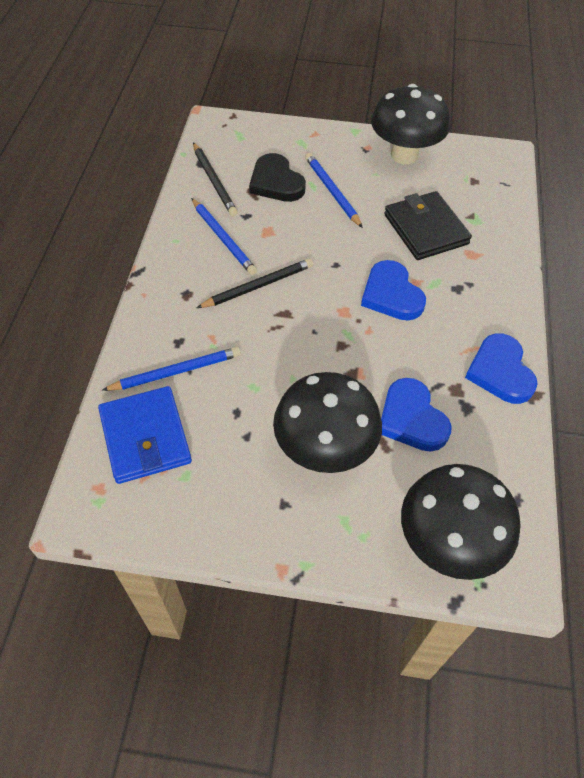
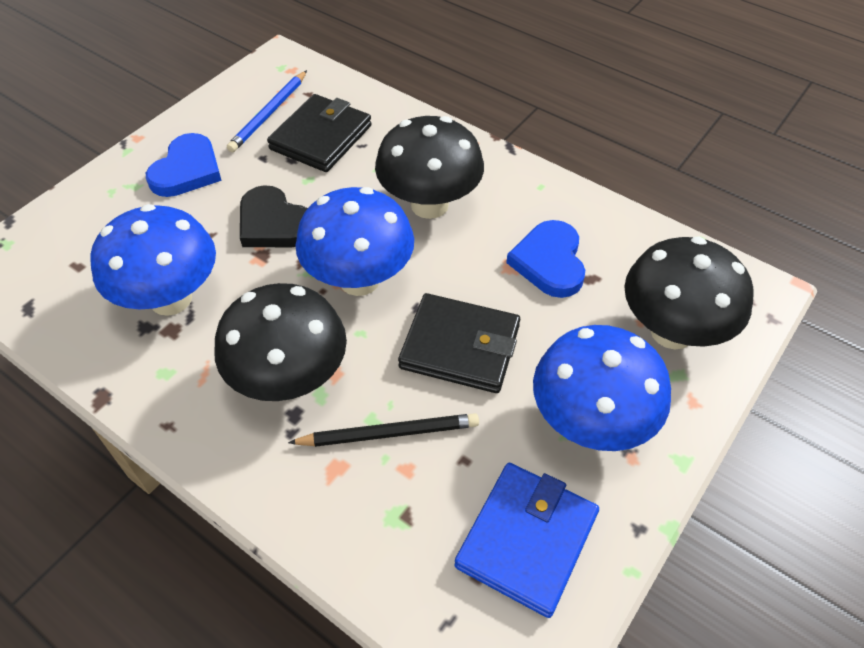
black pencil: 2 -> 1
black wallet: 1 -> 2
blue heart: 3 -> 2
blue mushroom: 0 -> 3
blue pencil: 3 -> 1

